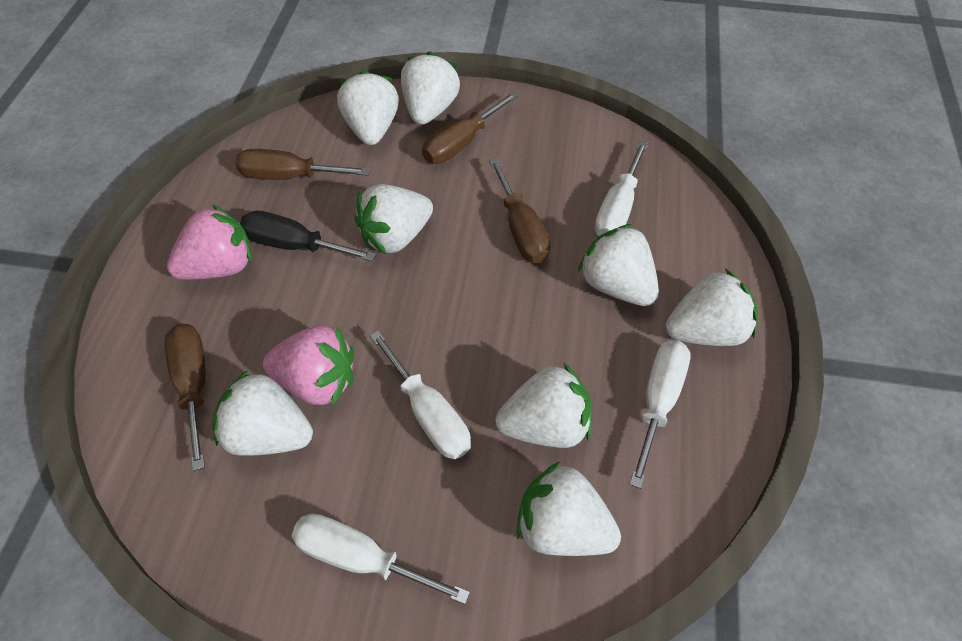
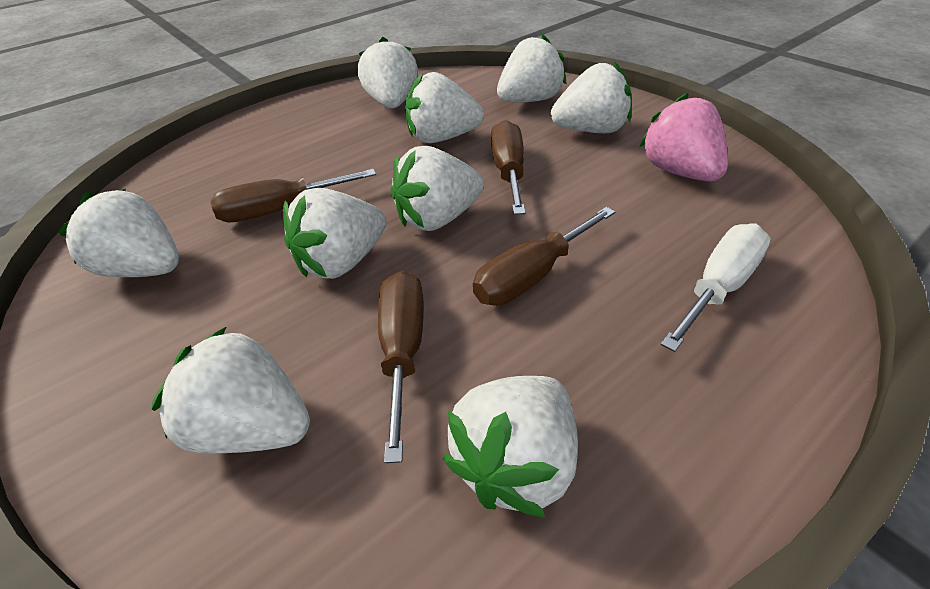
black screwdriver: 1 -> 0
pink strawberry: 2 -> 1
white screwdriver: 4 -> 1
white strawberry: 8 -> 9

